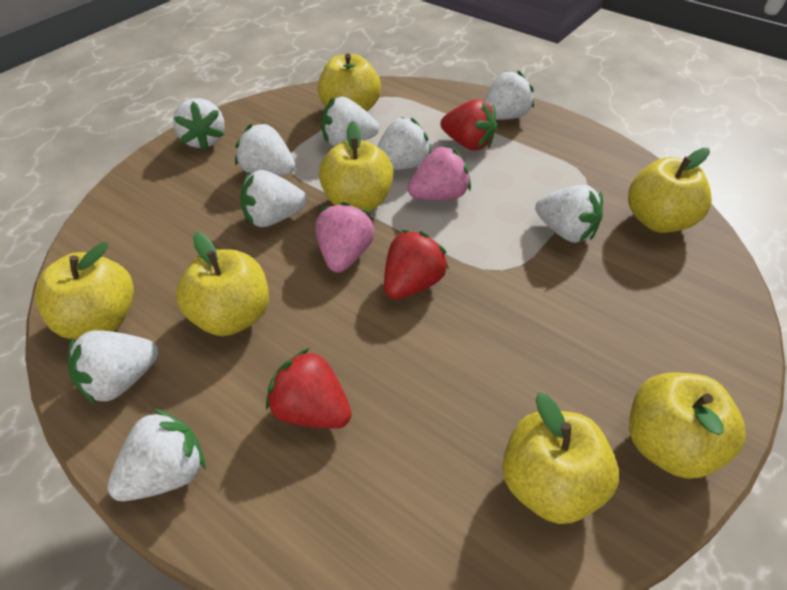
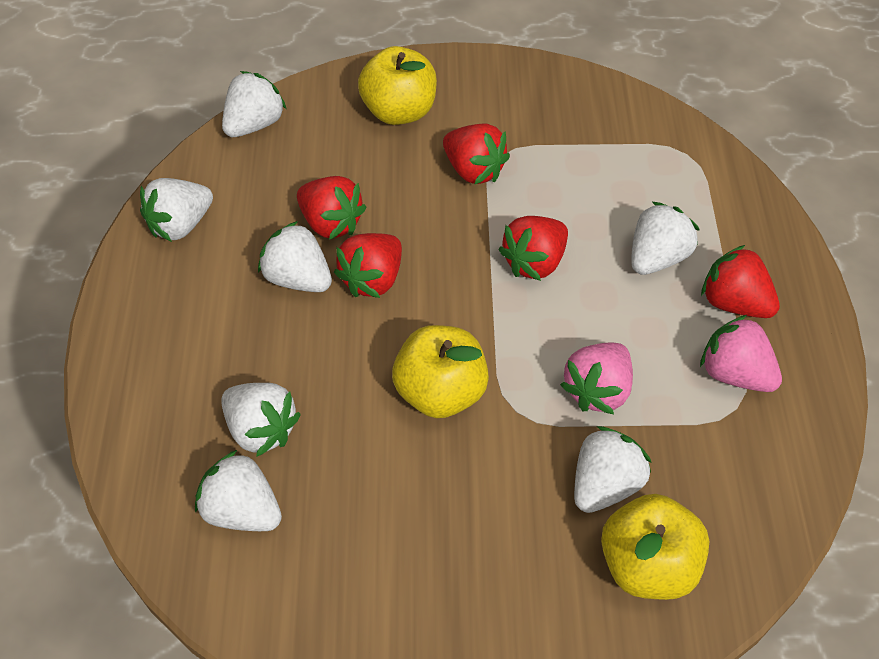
red strawberry: 3 -> 5
white strawberry: 9 -> 7
yellow apple: 7 -> 3

